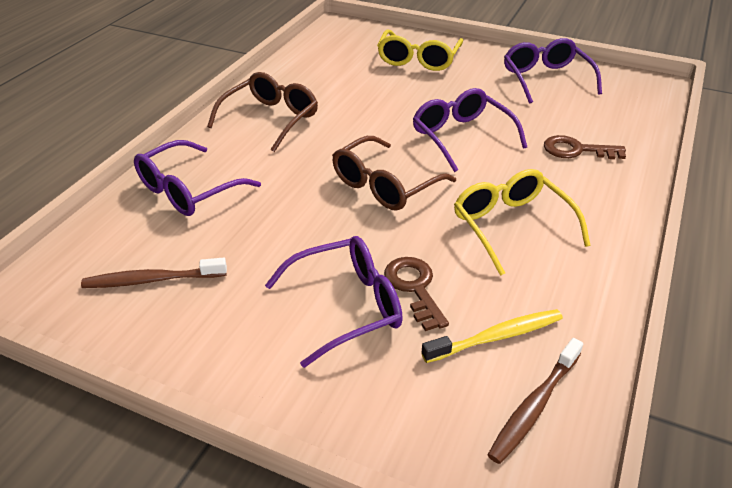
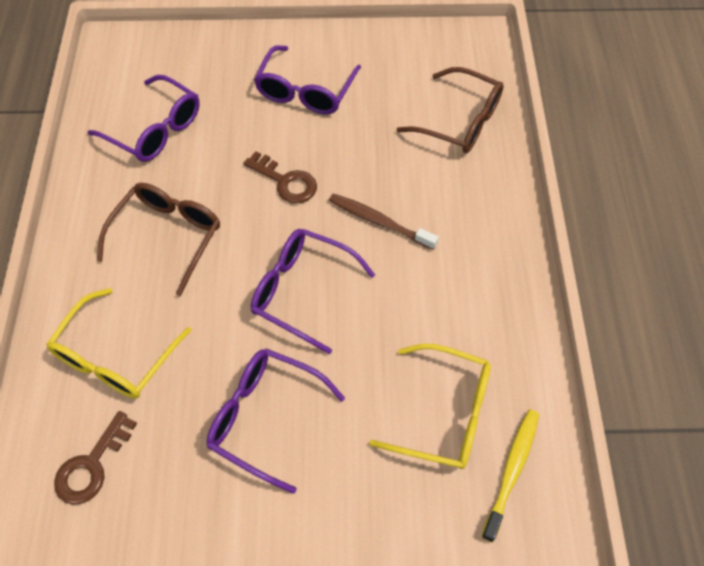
brown toothbrush: 2 -> 1

